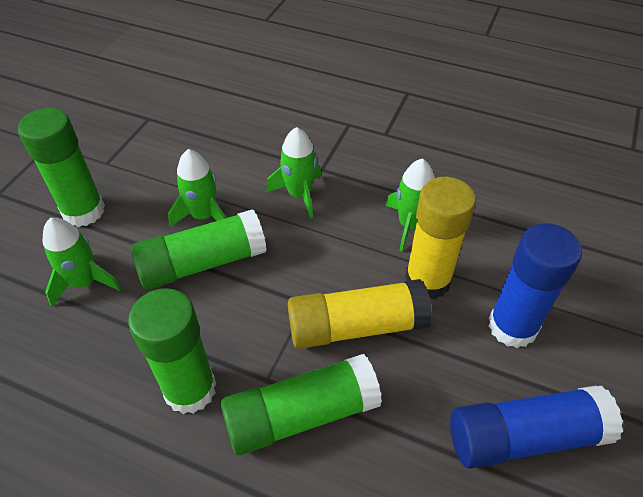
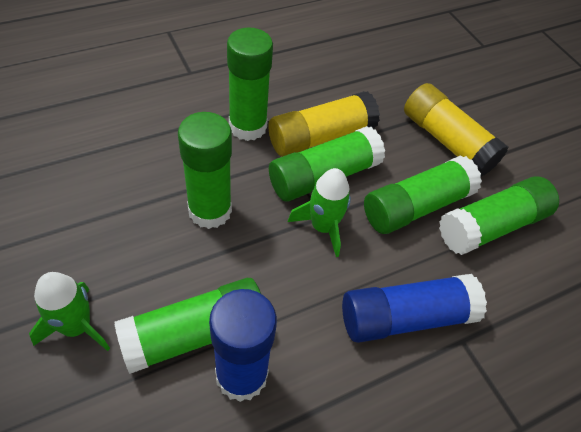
green glue stick: 4 -> 6
green rocket: 4 -> 2

